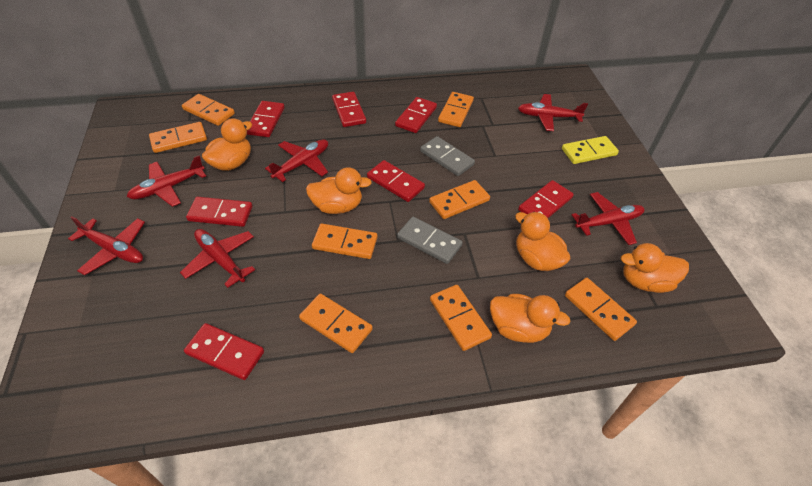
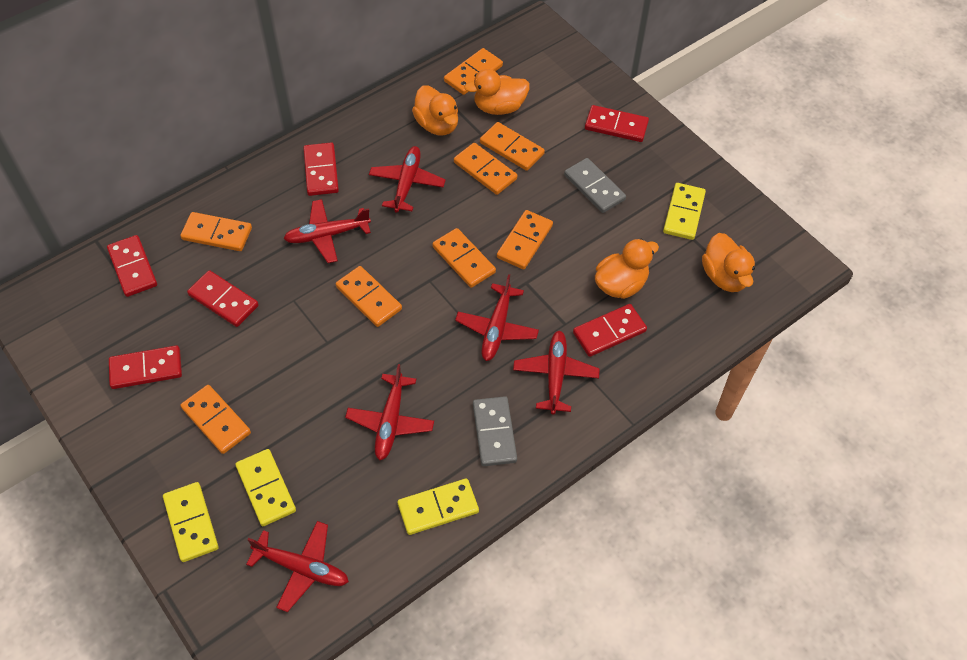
orange duck: 5 -> 4
red domino: 7 -> 6
yellow domino: 1 -> 4

